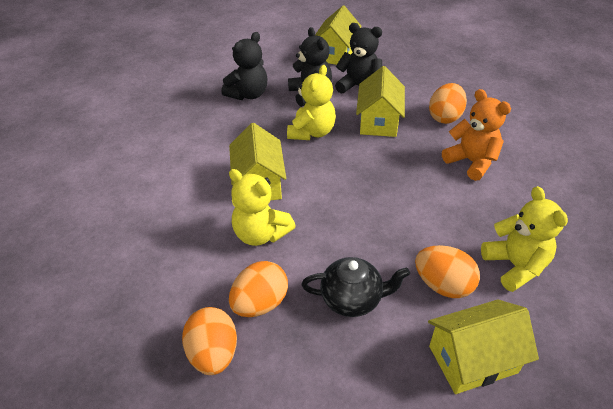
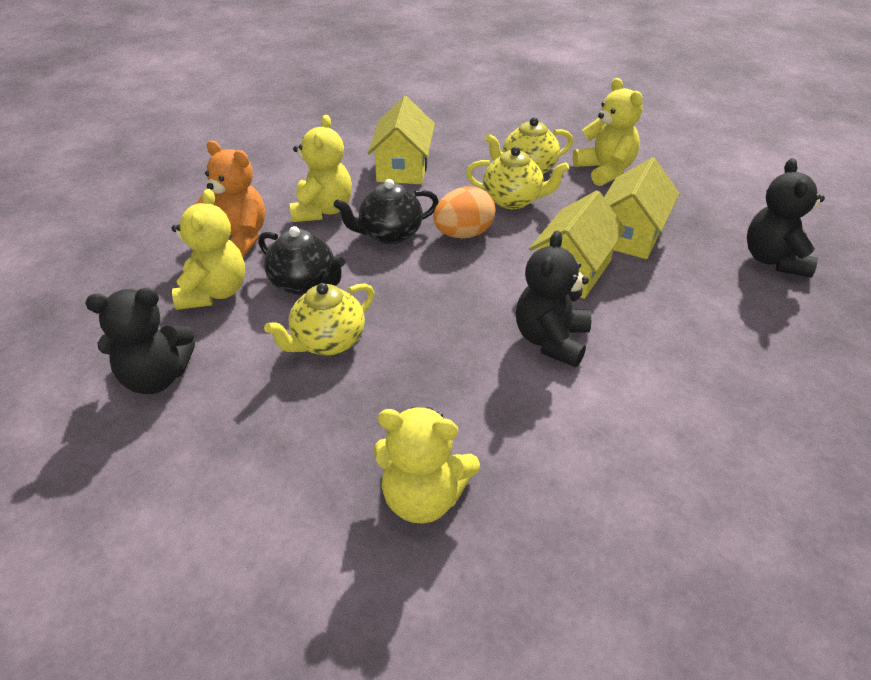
black teapot: 1 -> 2
orange egg: 4 -> 1
yellow house: 4 -> 3
yellow teapot: 0 -> 3
yellow teddy bear: 3 -> 4

